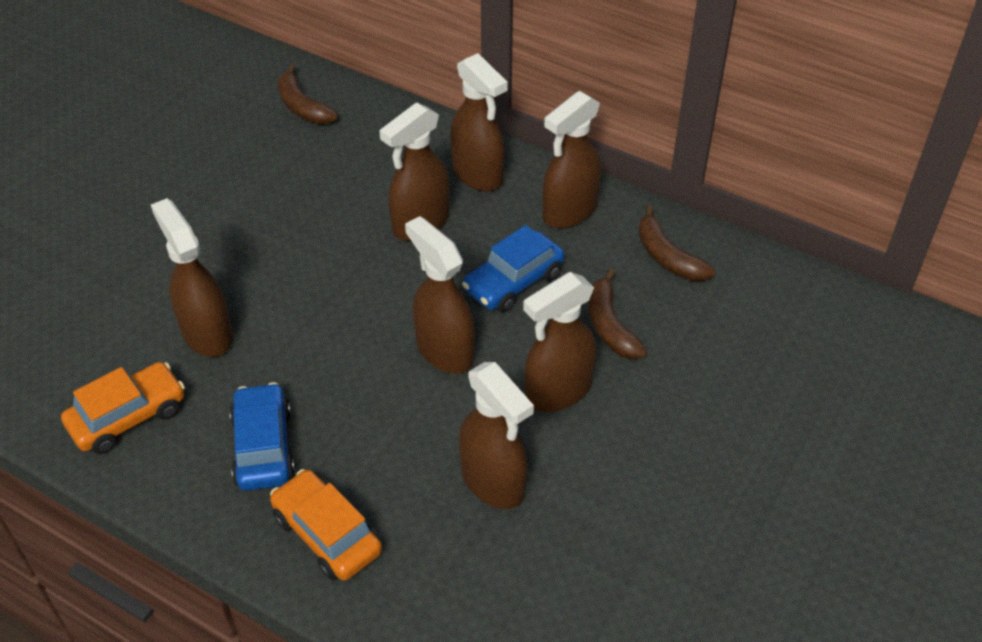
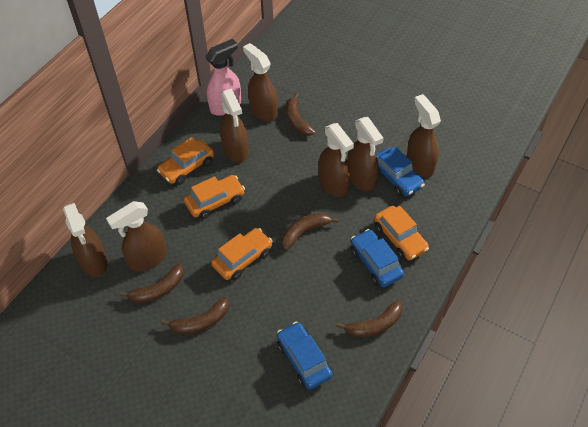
blue car: 2 -> 3
brown banana: 3 -> 5
orange car: 2 -> 4
pink spray bottle: 0 -> 1

